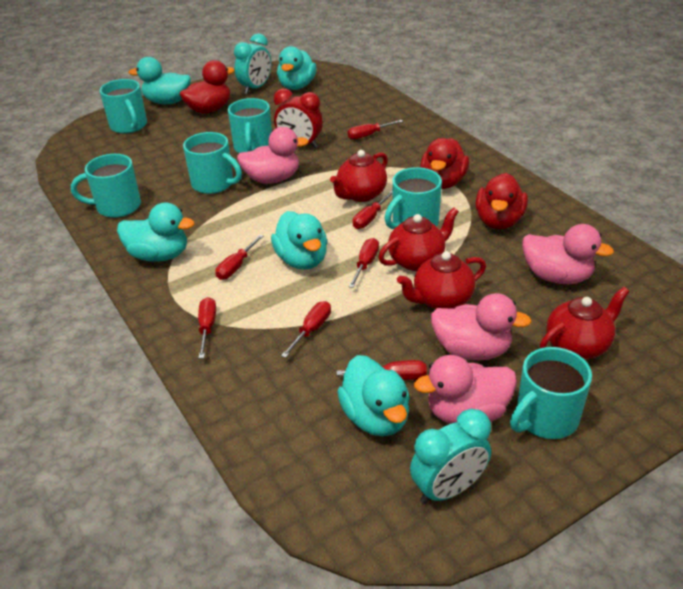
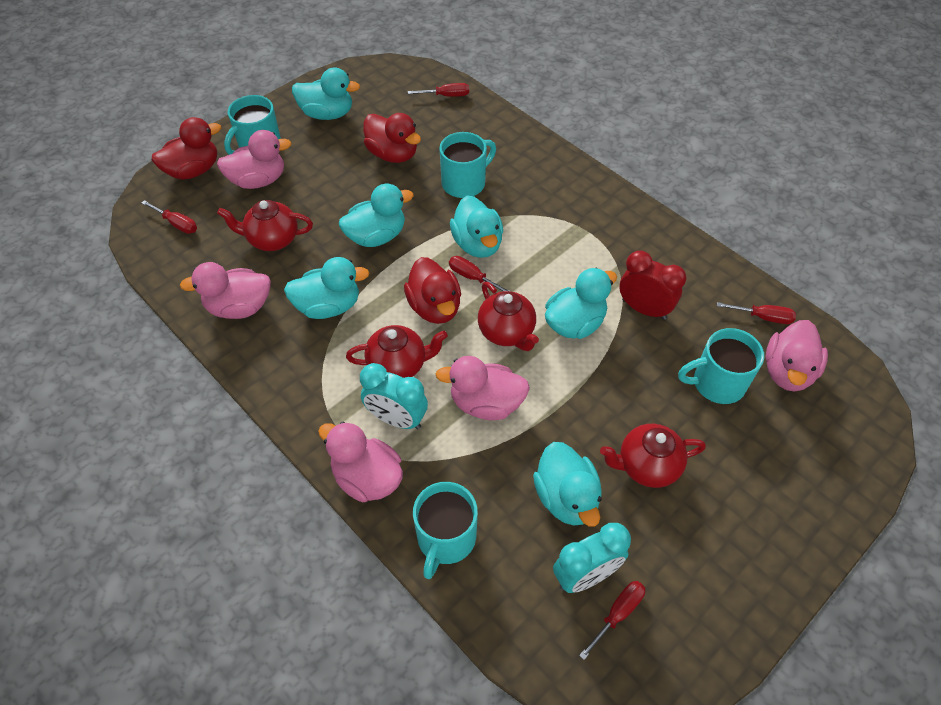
pink duck: 4 -> 5
red screwdriver: 7 -> 5
turquoise duck: 5 -> 6
turquoise mug: 6 -> 4

